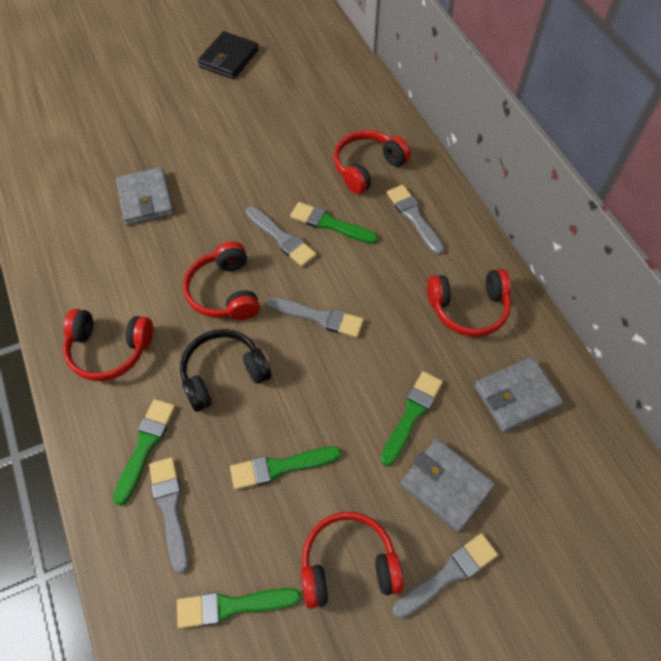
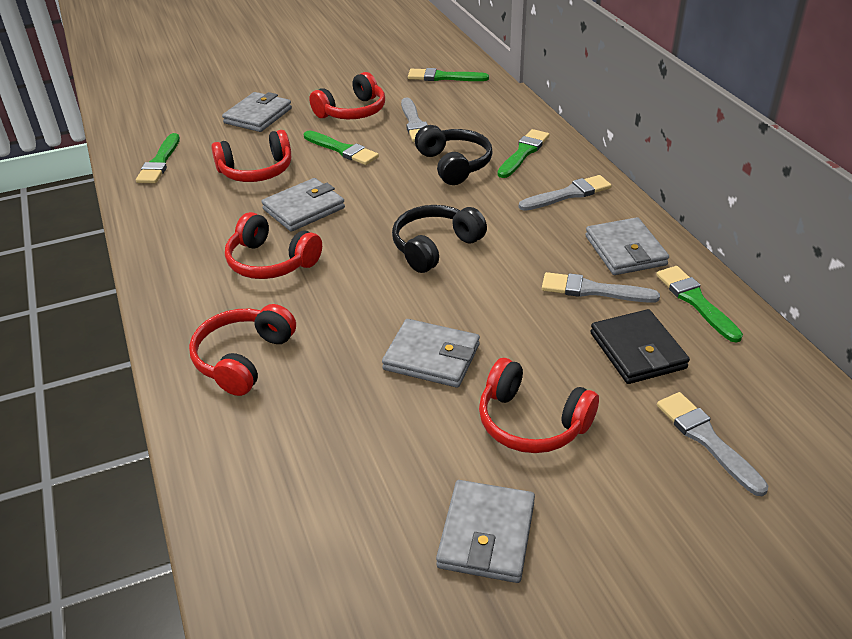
black headphones: 1 -> 2
grey brush: 5 -> 4
grey wallet: 3 -> 5

